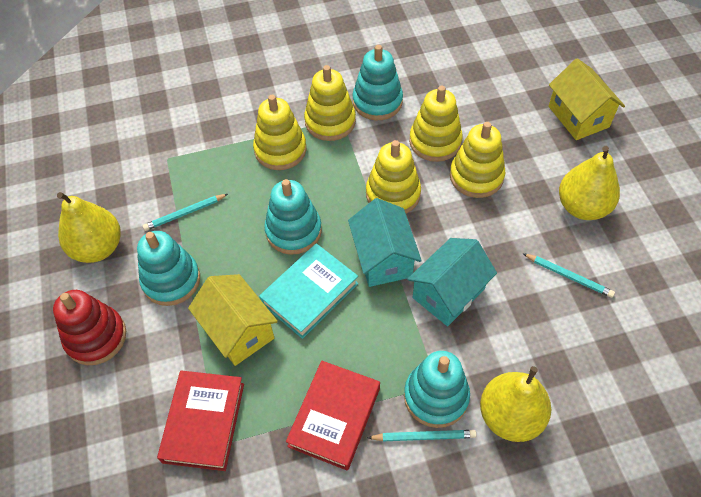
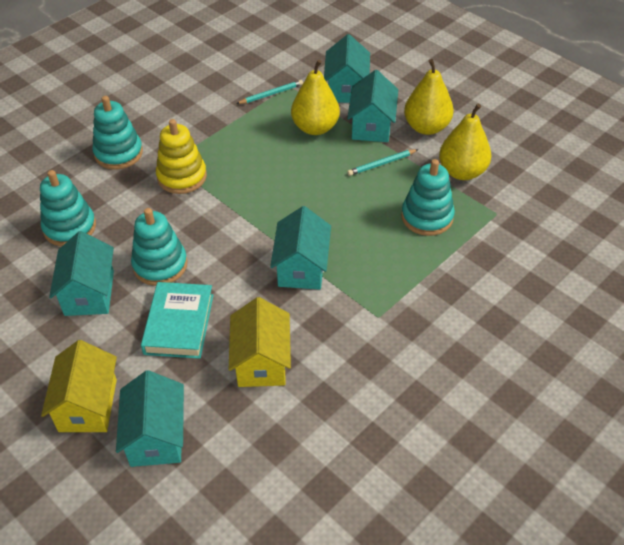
red book: 2 -> 0
red stacking toy: 1 -> 0
turquoise house: 2 -> 5
turquoise pencil: 3 -> 2
yellow stacking toy: 5 -> 1

